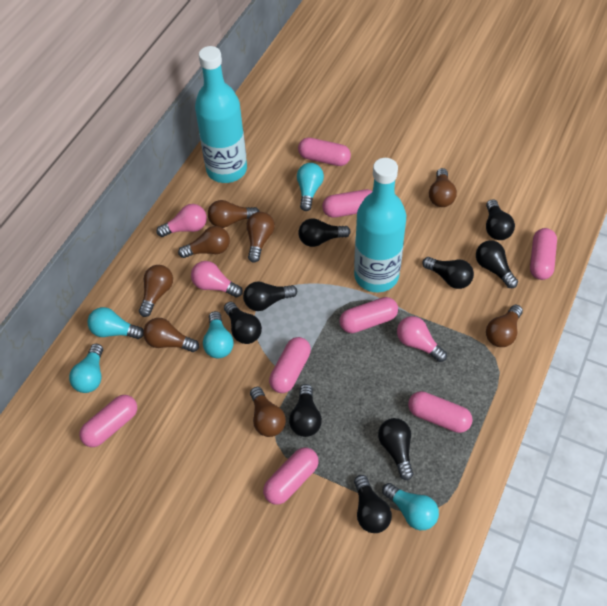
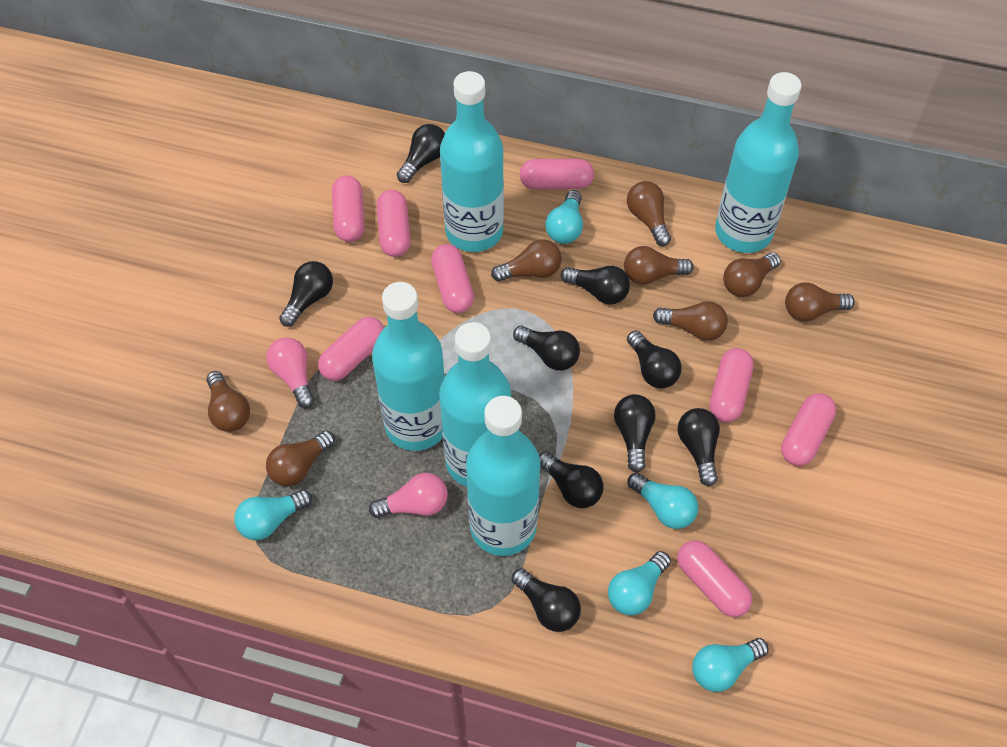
pink light bulb: 3 -> 2
turquoise bottle: 2 -> 5

